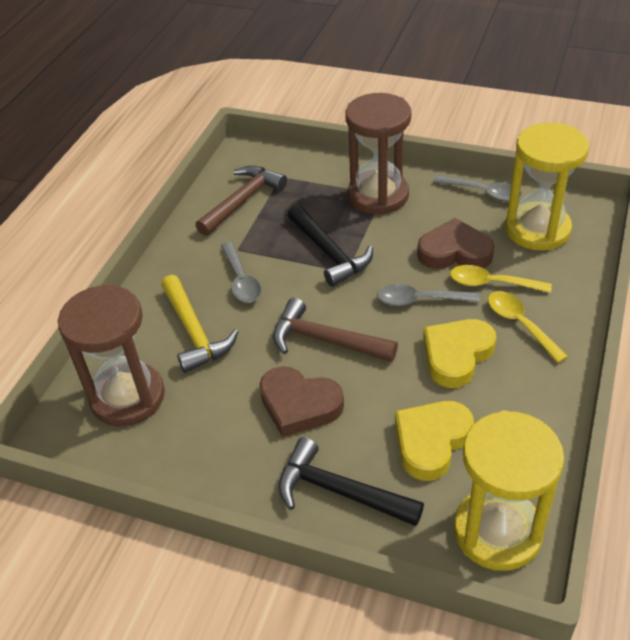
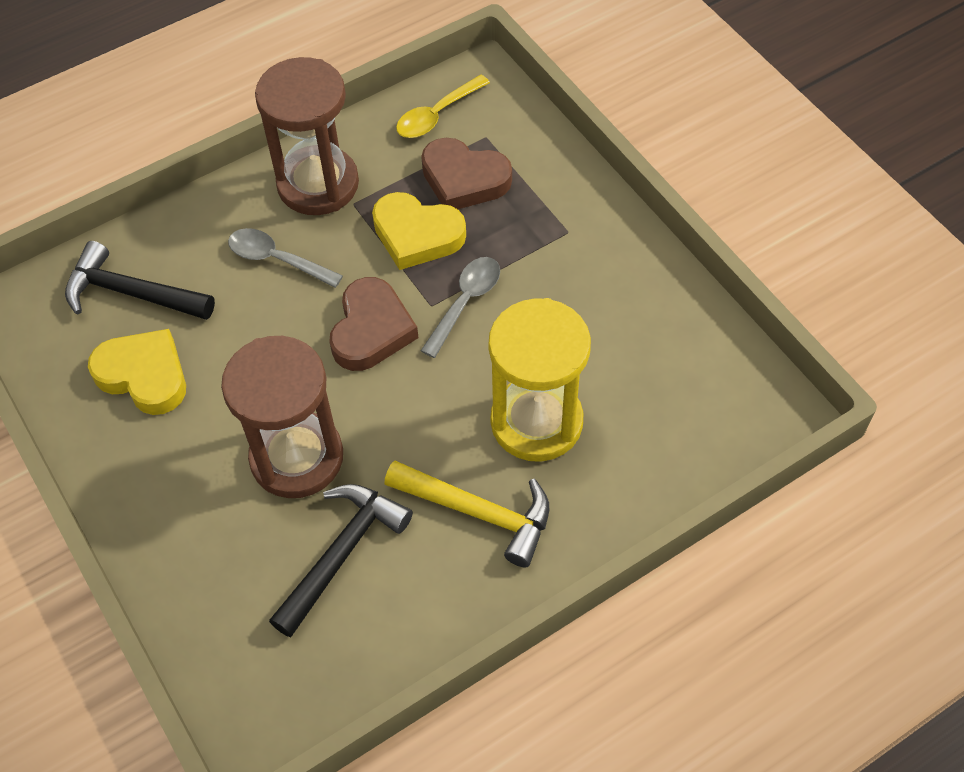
brown hammer: 2 -> 0
grey spoon: 3 -> 2
yellow hourglass: 2 -> 1
yellow spoon: 2 -> 1

